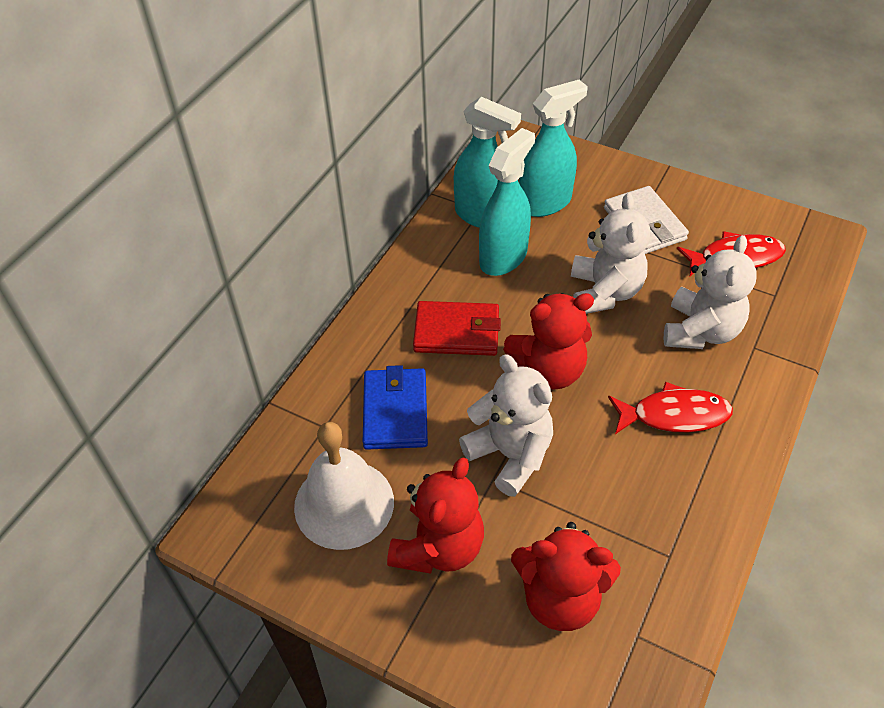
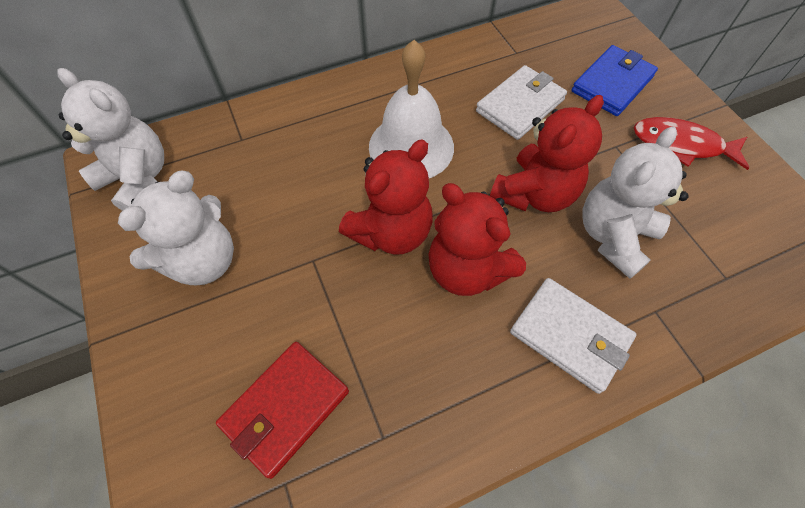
red fish: 2 -> 1
turquoise spray bottle: 3 -> 0
white wallet: 1 -> 2

